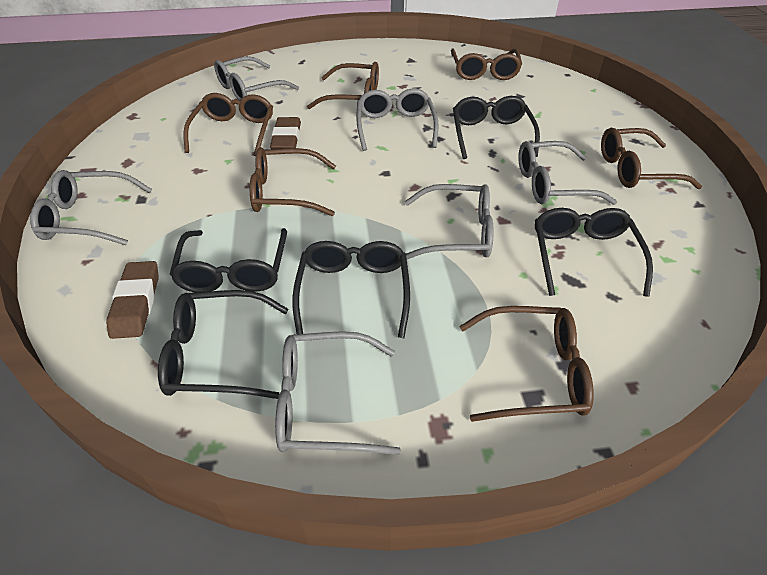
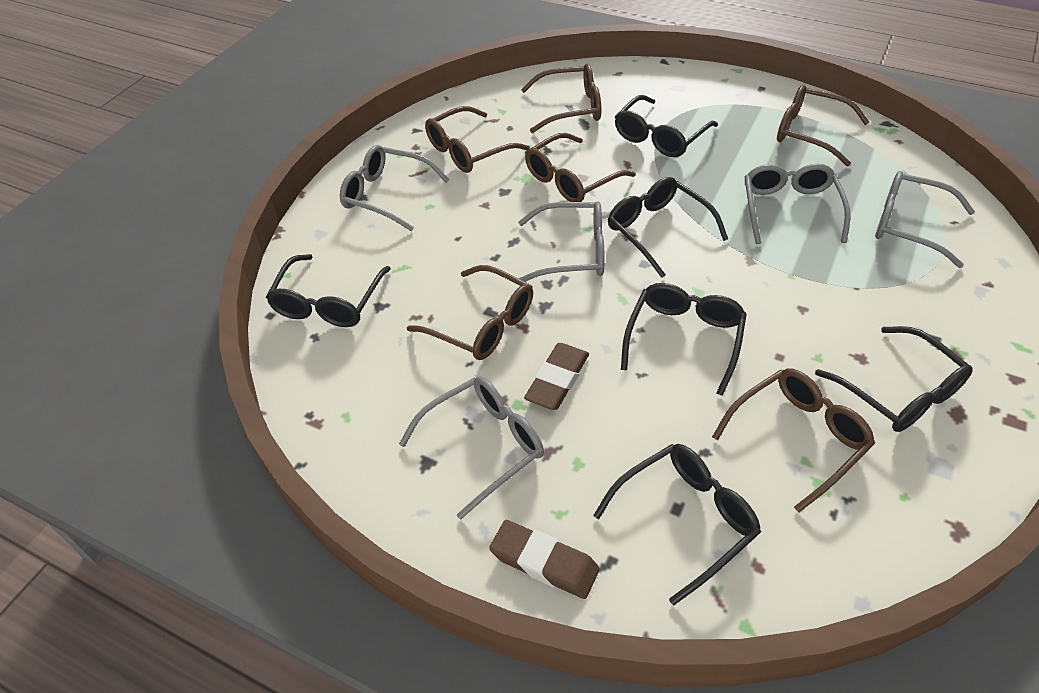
black glasses: 5 -> 6
grey glasses: 6 -> 5

